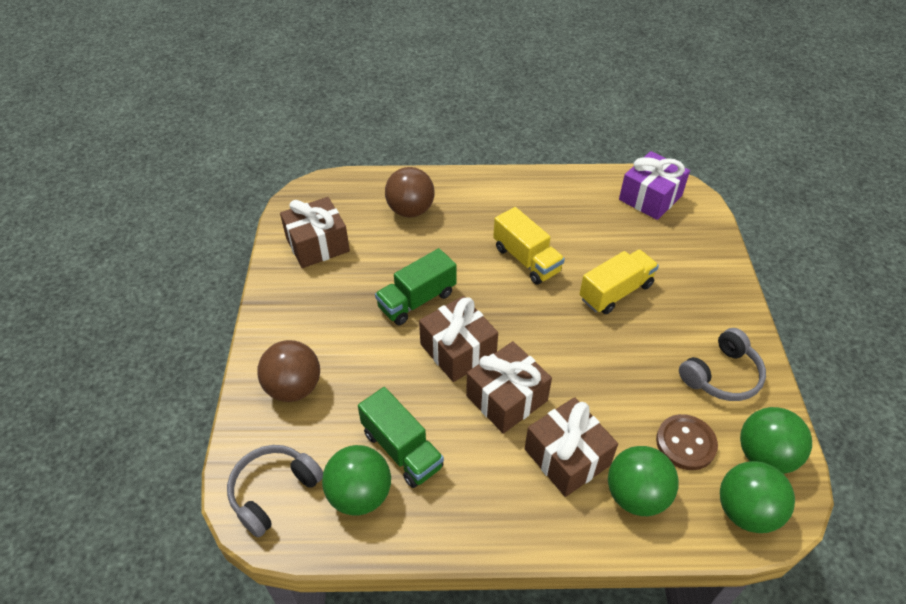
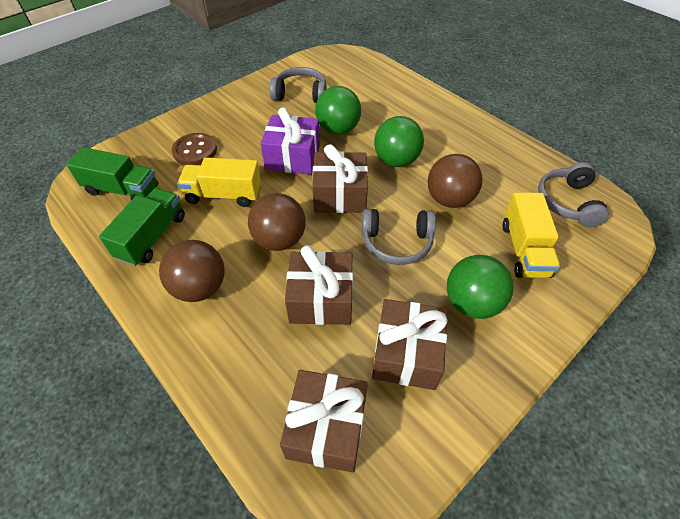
brown ball: 2 -> 3
green ball: 4 -> 3
grey headphones: 2 -> 3

